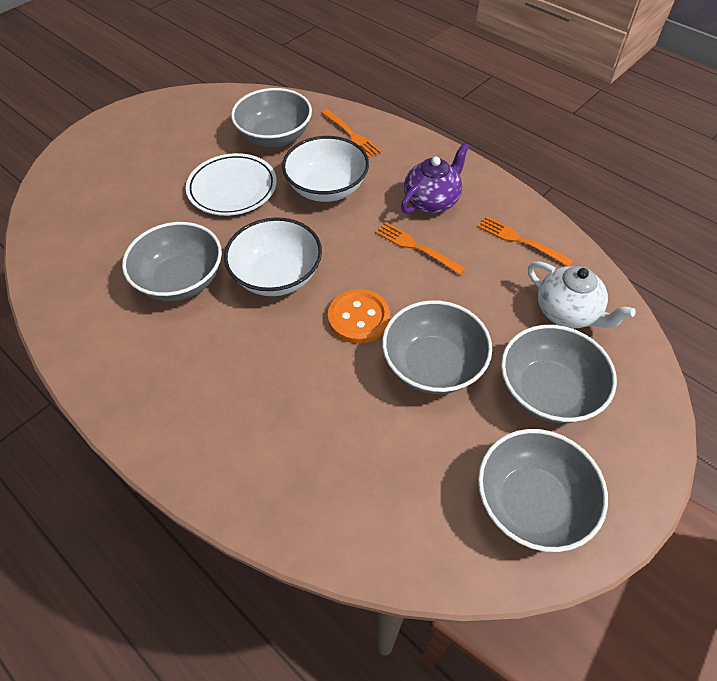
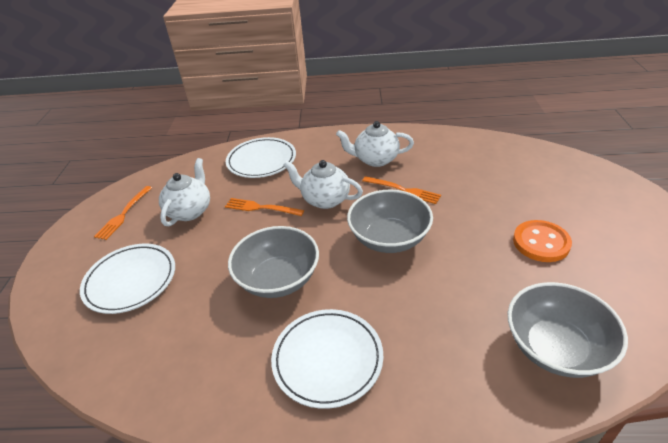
grey bowl: 5 -> 3
purple teapot: 1 -> 0
white bowl: 2 -> 0
white plate: 1 -> 3
white teapot: 1 -> 3

